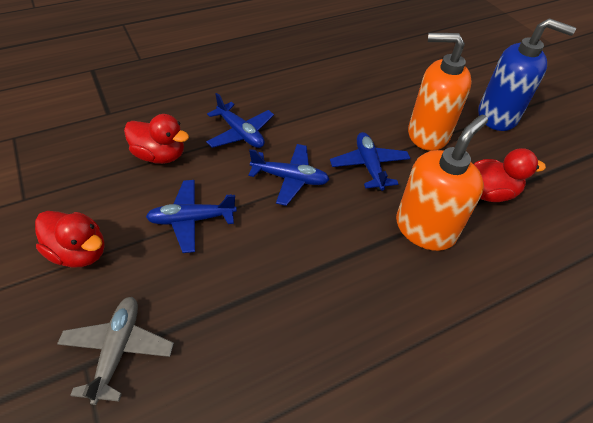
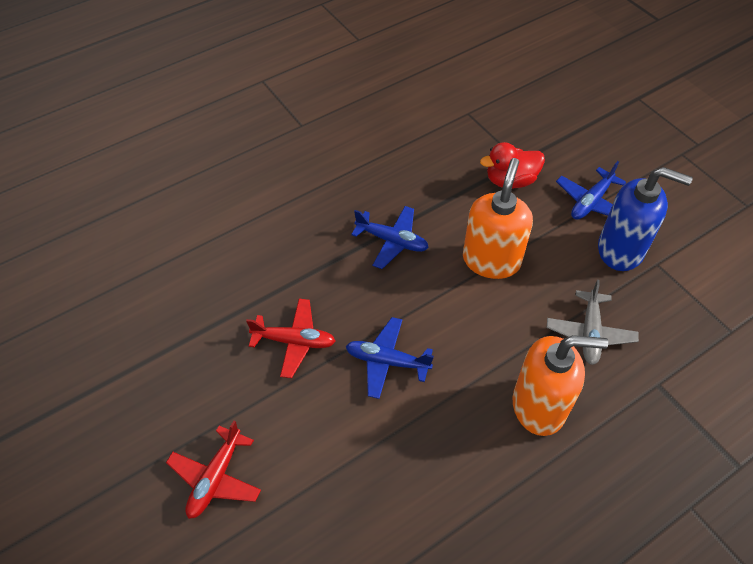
blue plane: 4 -> 3
red duck: 3 -> 1
red plane: 0 -> 2

